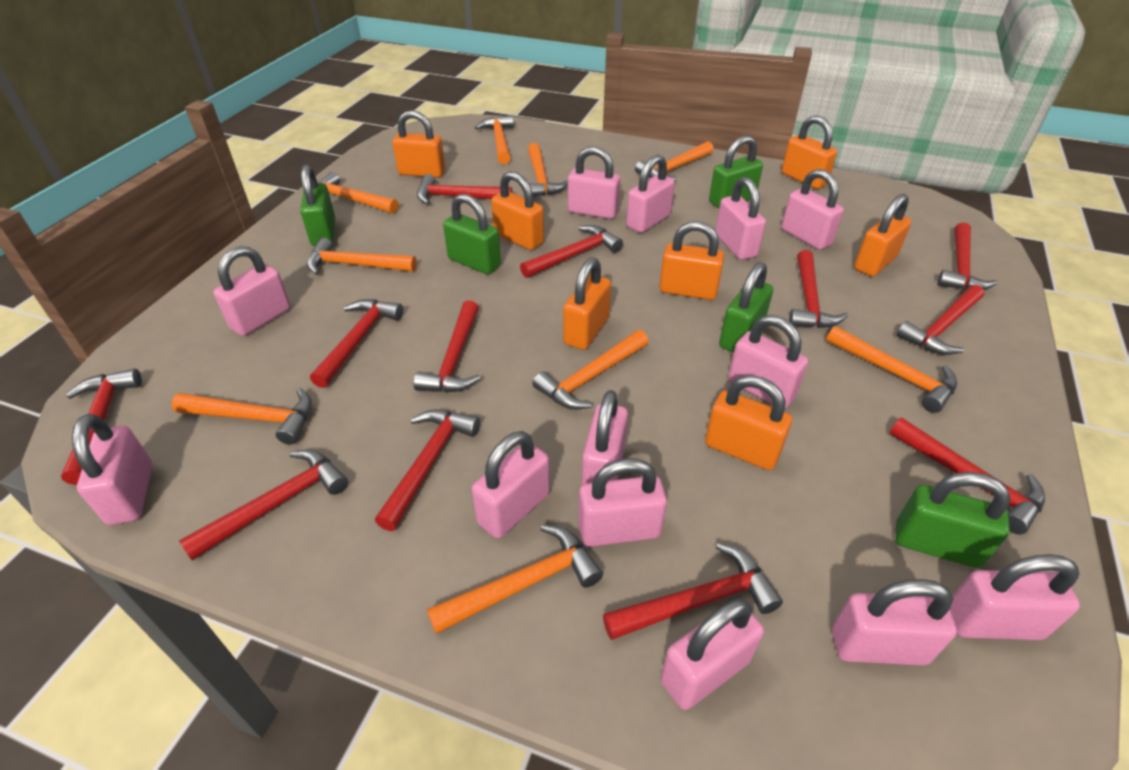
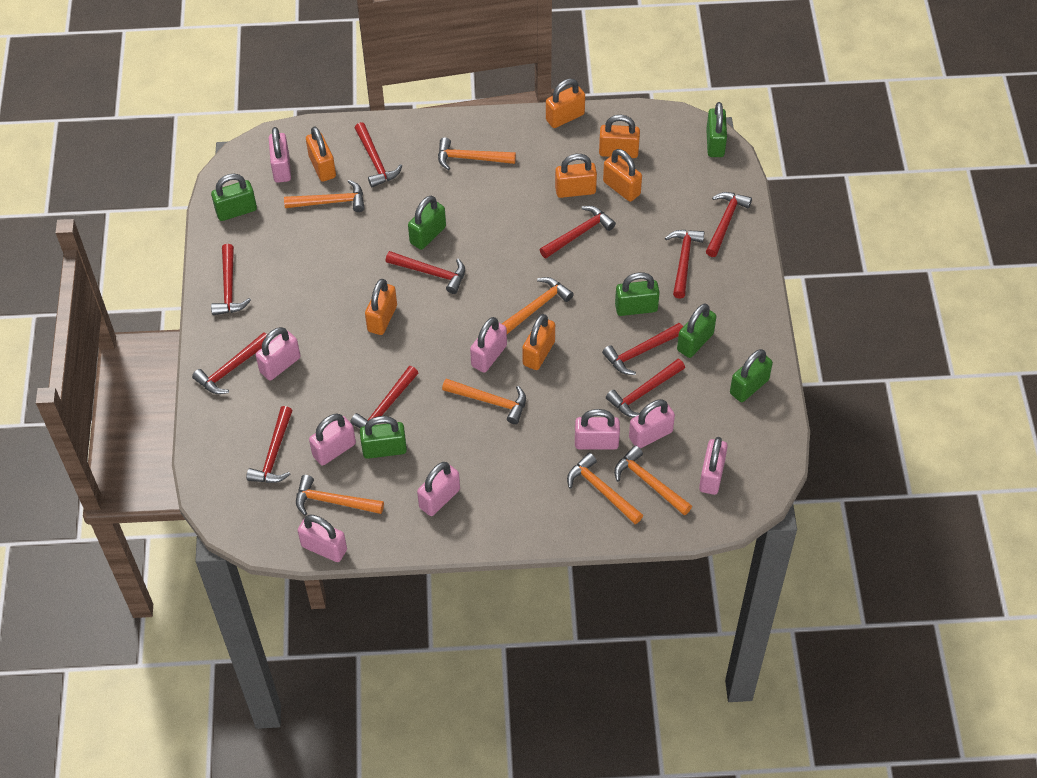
green padlock: 5 -> 7
orange hammer: 9 -> 7
pink padlock: 13 -> 9
red hammer: 12 -> 11

